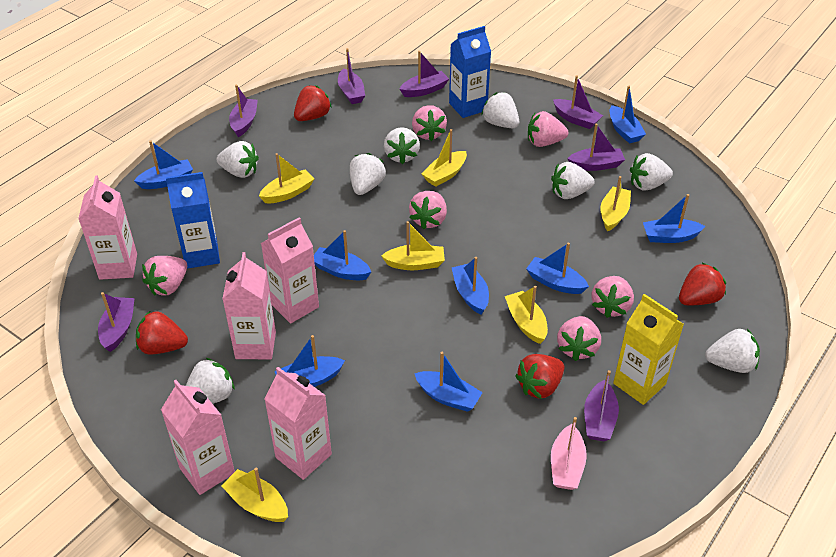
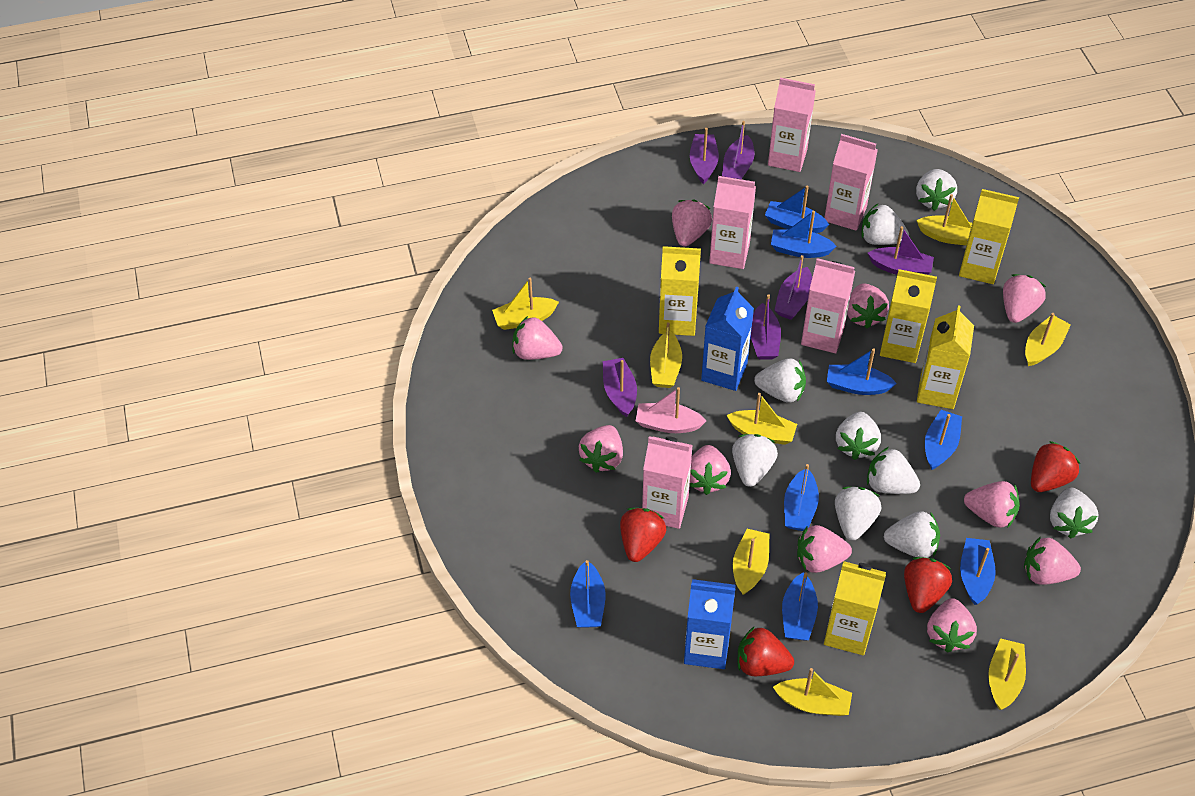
pink strawberry: 6 -> 10
purple boat: 7 -> 6
white strawberry: 8 -> 9
yellow boat: 6 -> 8
yellow carton: 1 -> 5

